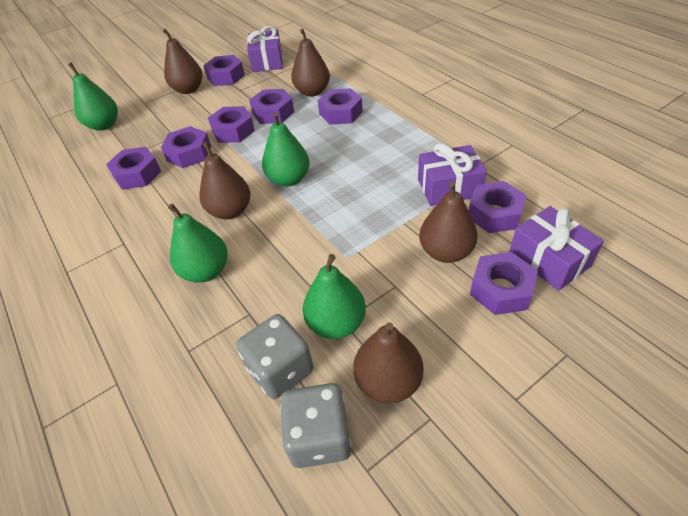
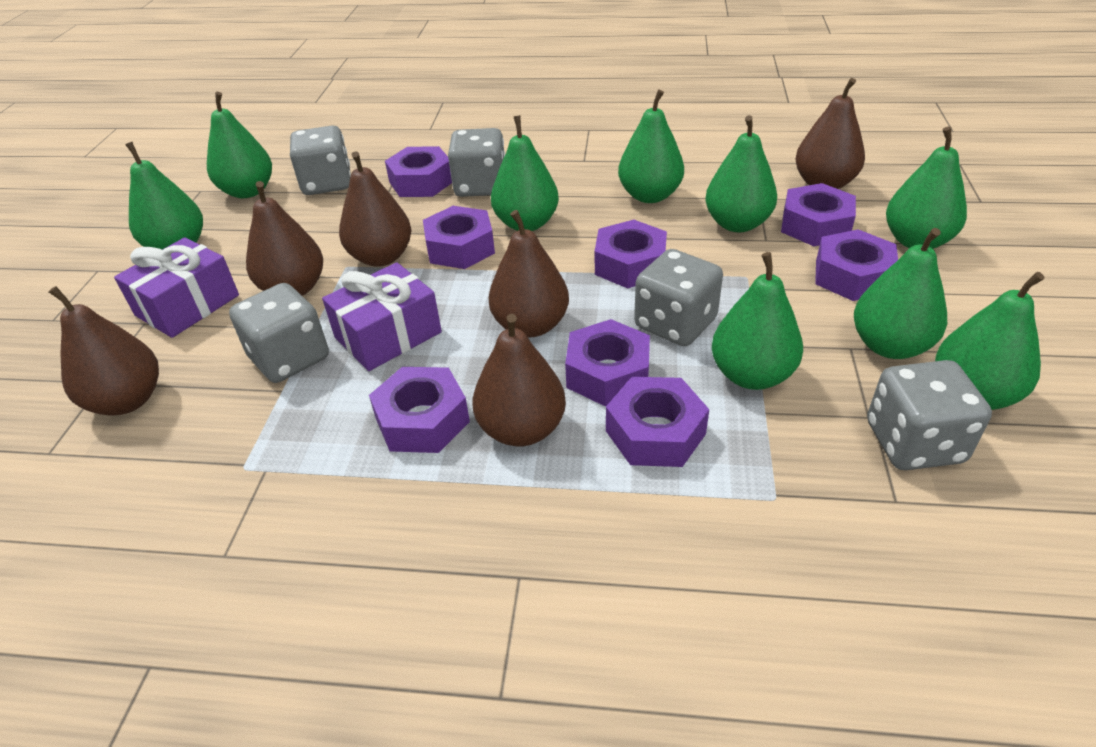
brown pear: 5 -> 6
green pear: 4 -> 9
grey dice: 2 -> 5
purple gift: 3 -> 2

